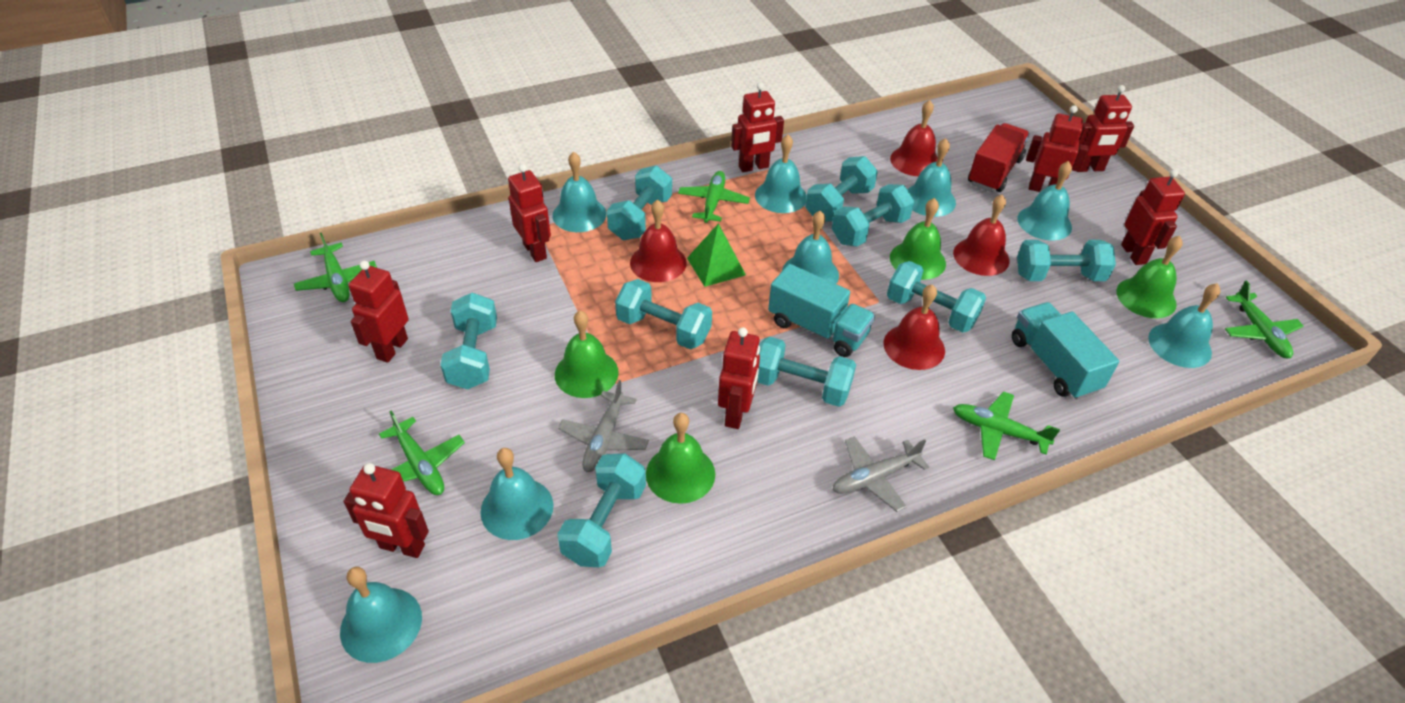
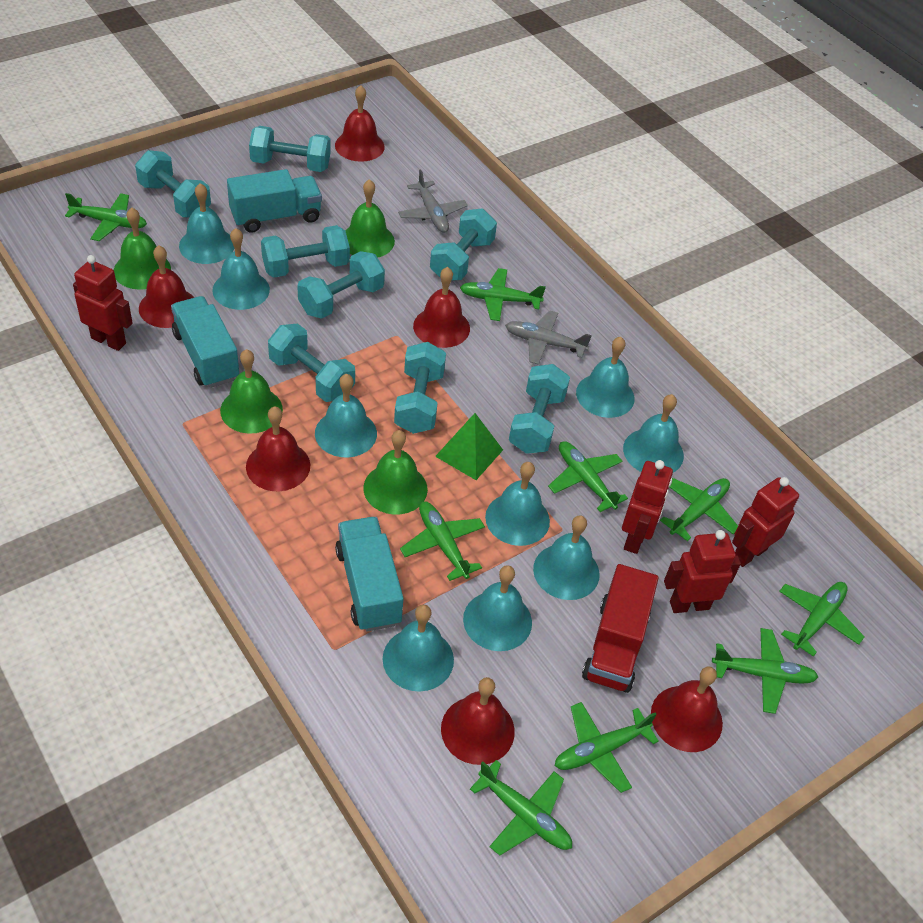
green plane: 5 -> 9
red bell: 4 -> 6
red robot: 8 -> 4
turquoise bell: 8 -> 9
turquoise dumbbell: 9 -> 8
turquoise truck: 2 -> 3

